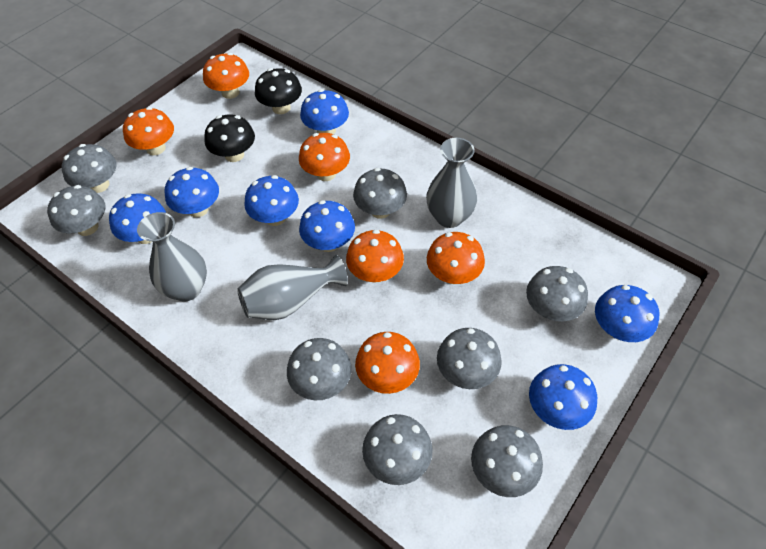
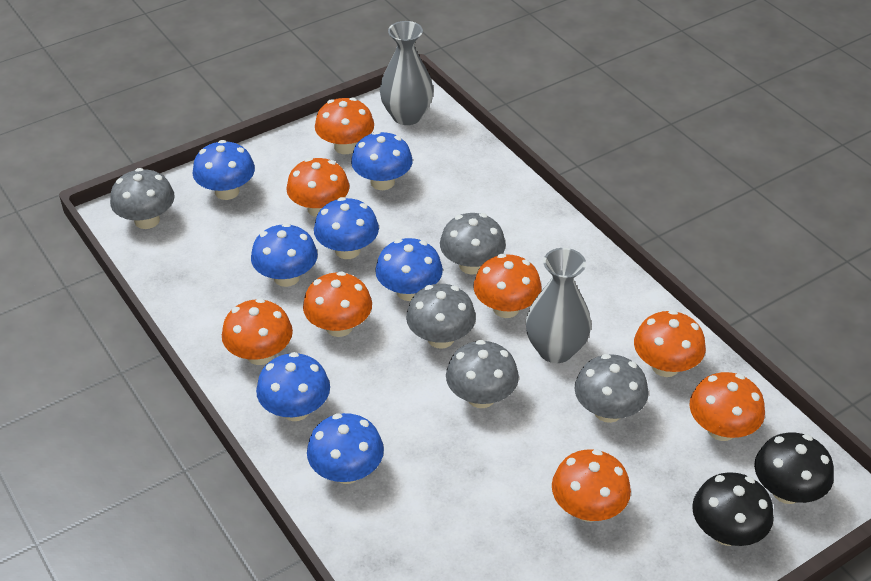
grey mushroom: 8 -> 5
grey vase: 3 -> 2
orange mushroom: 6 -> 8

